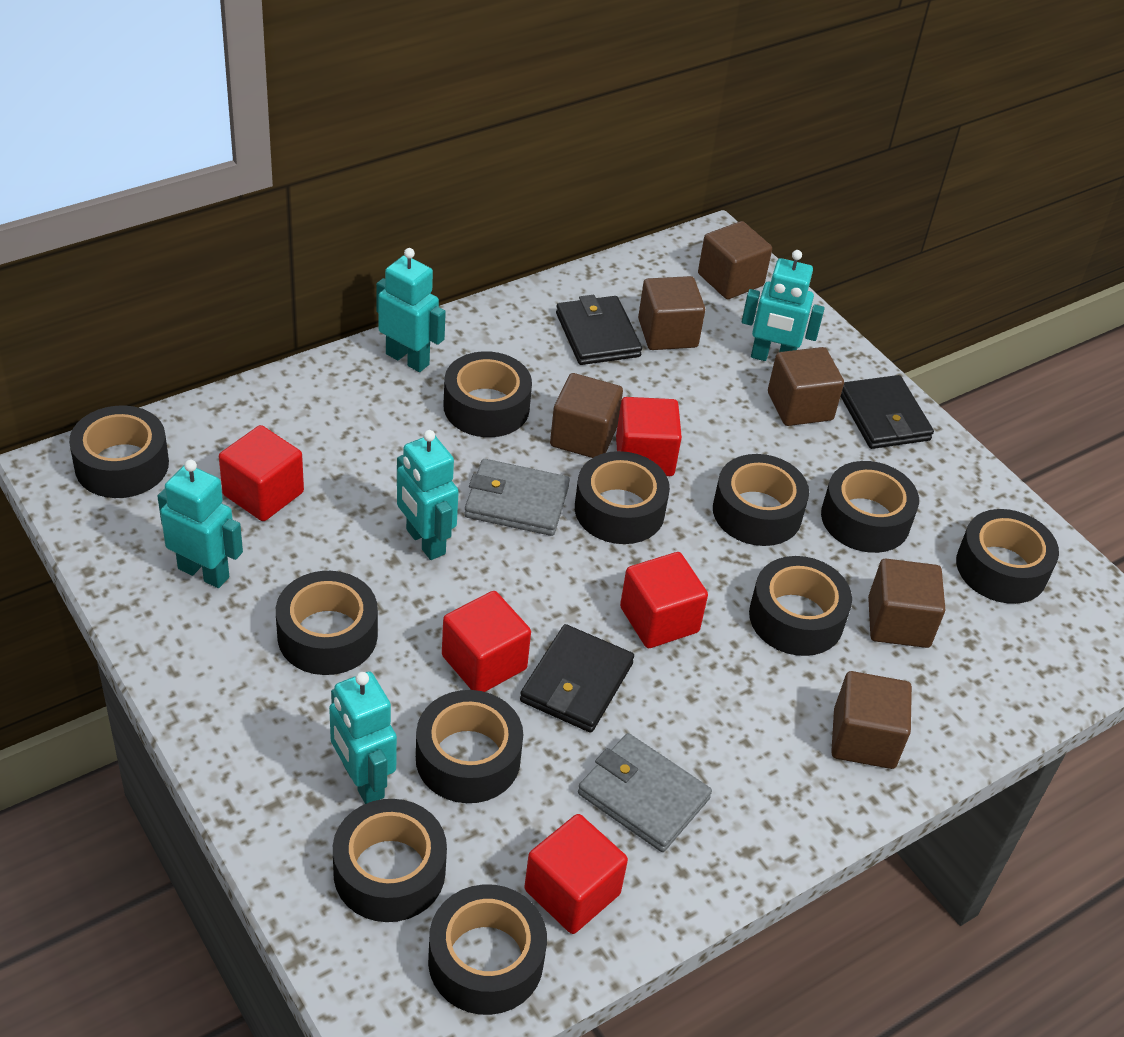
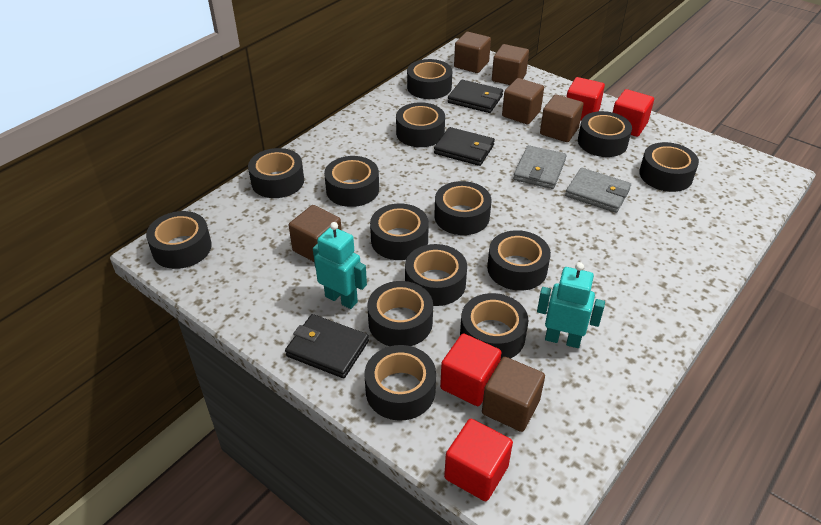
black tape: 11 -> 14
red cube: 5 -> 4
turquoise robot: 5 -> 2

